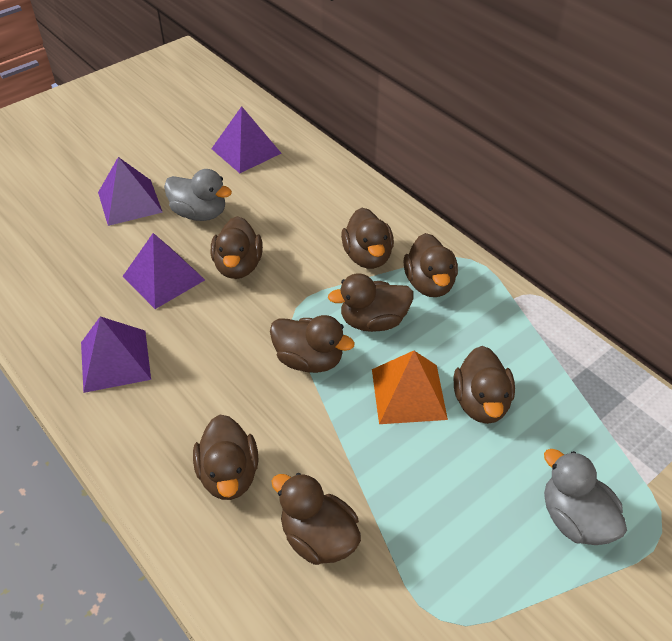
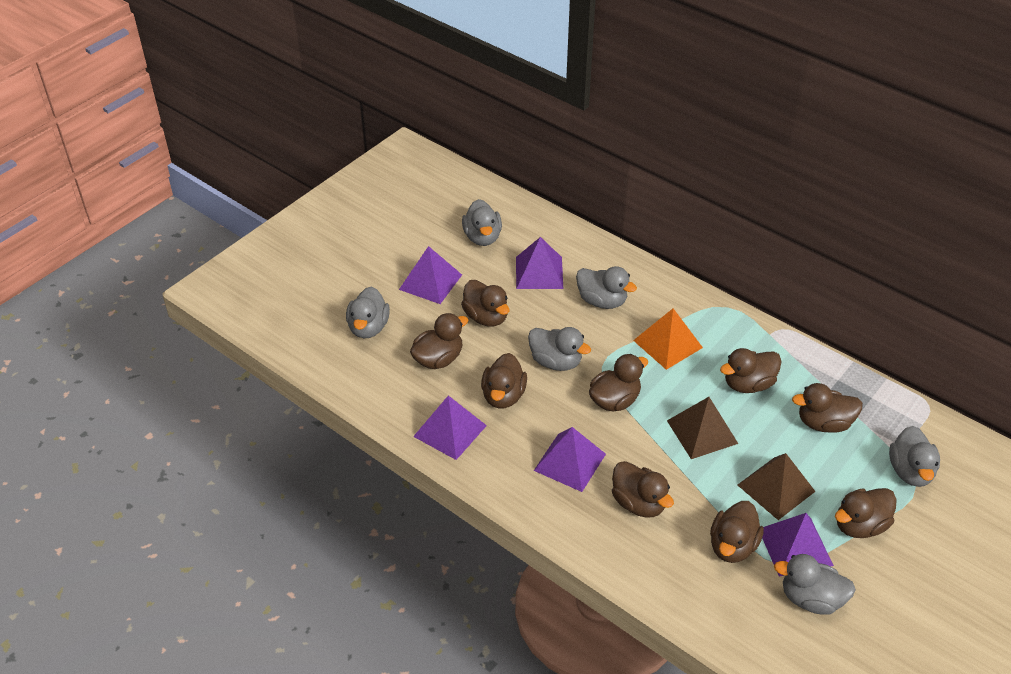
brown duck: 8 -> 9
brown pyramid: 0 -> 2
grey duck: 2 -> 6
purple pyramid: 4 -> 5

